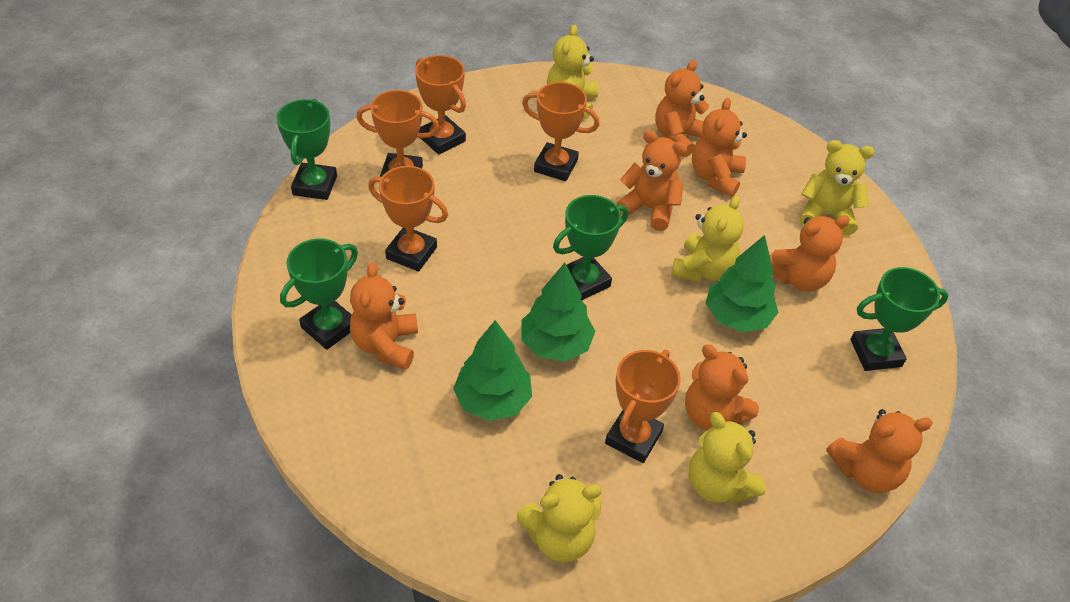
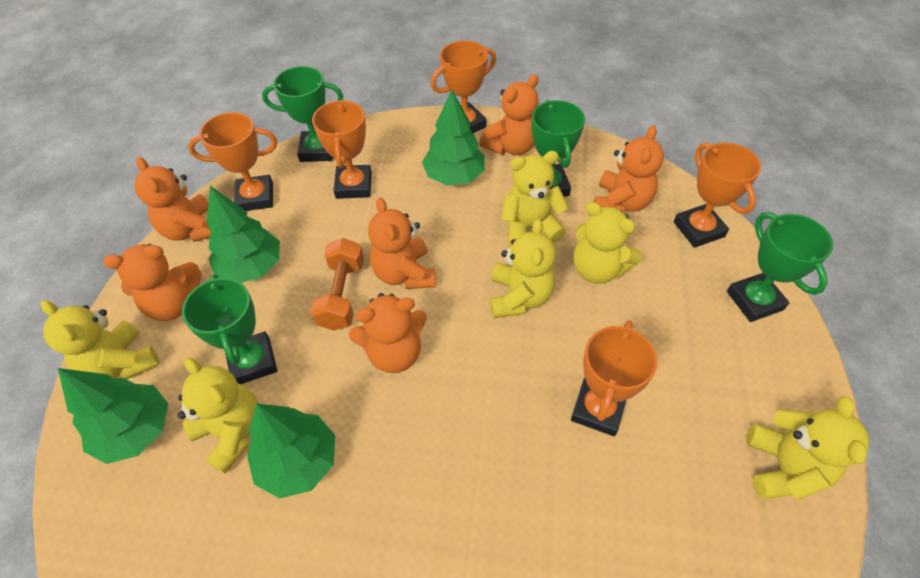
green tree: 3 -> 4
orange dumbbell: 0 -> 1
orange teddy bear: 7 -> 6
yellow teddy bear: 5 -> 6

